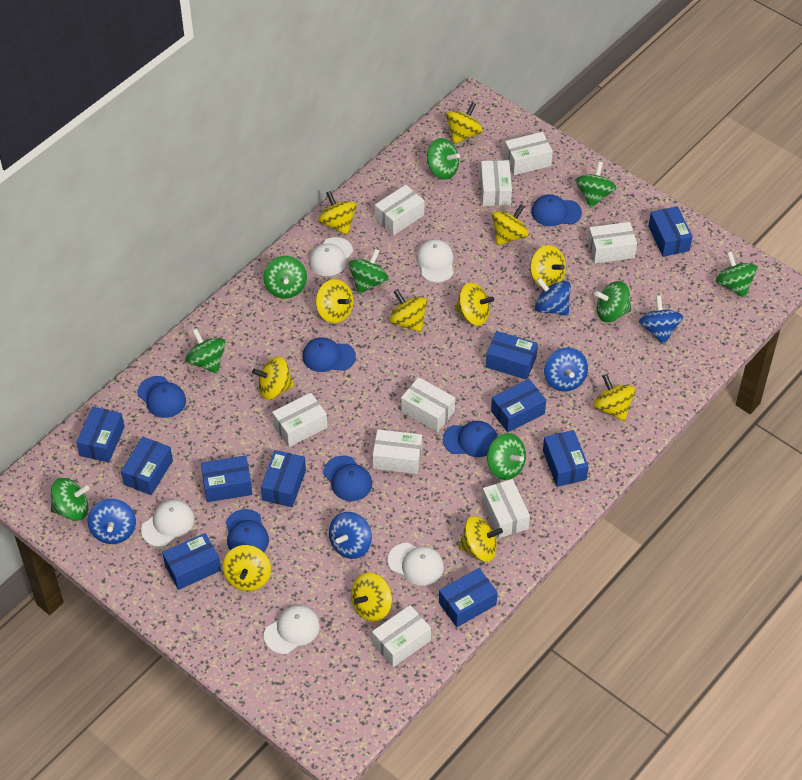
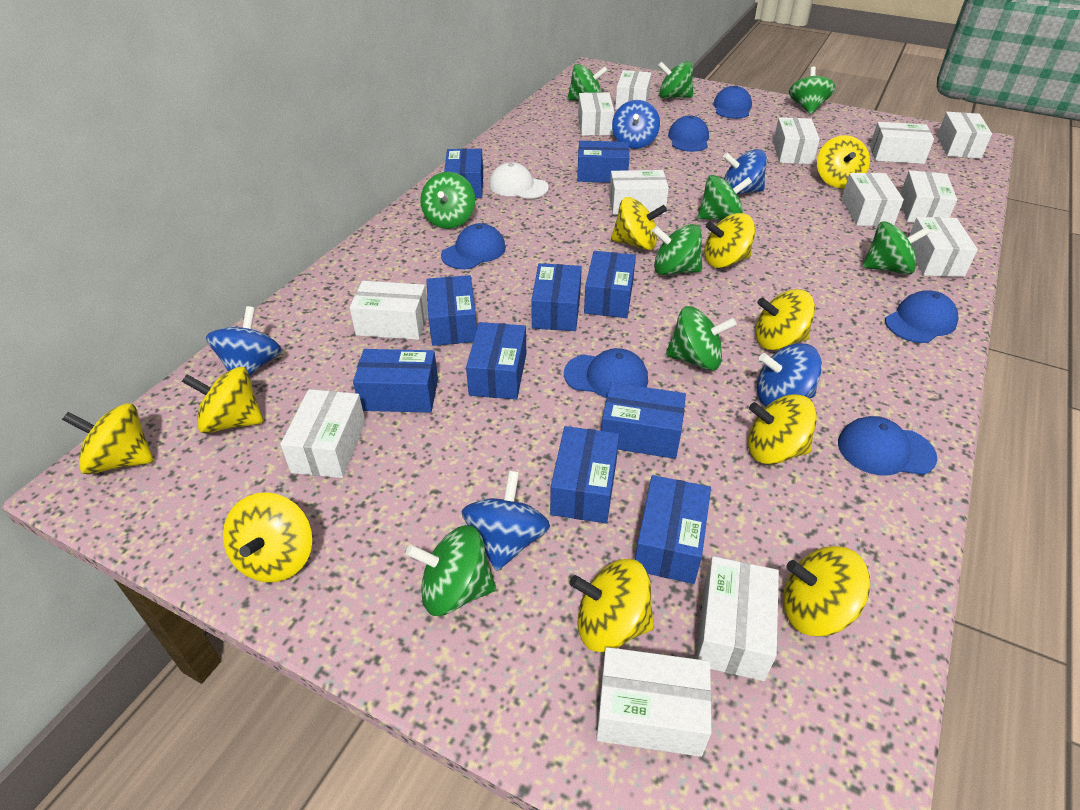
white box: 9 -> 13
white cap: 5 -> 1
yellow spinning top: 12 -> 10

